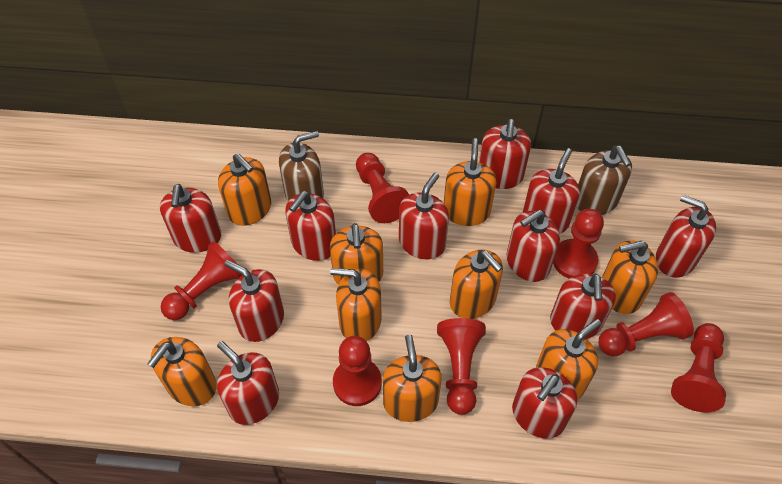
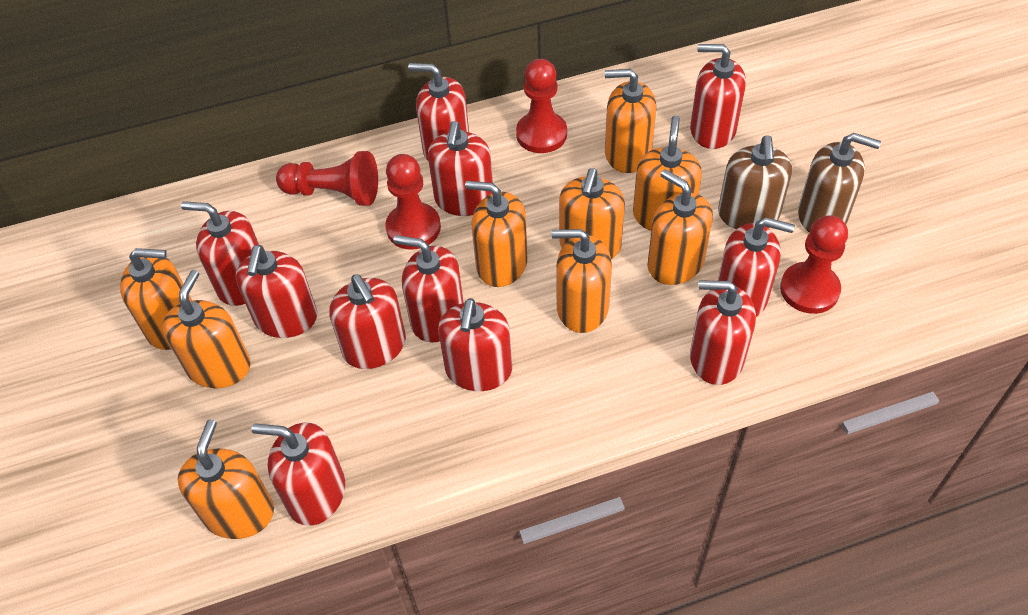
red pawn: 7 -> 4

